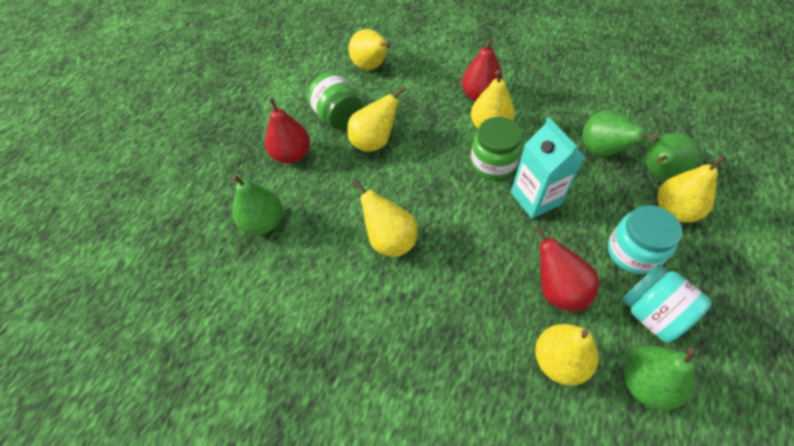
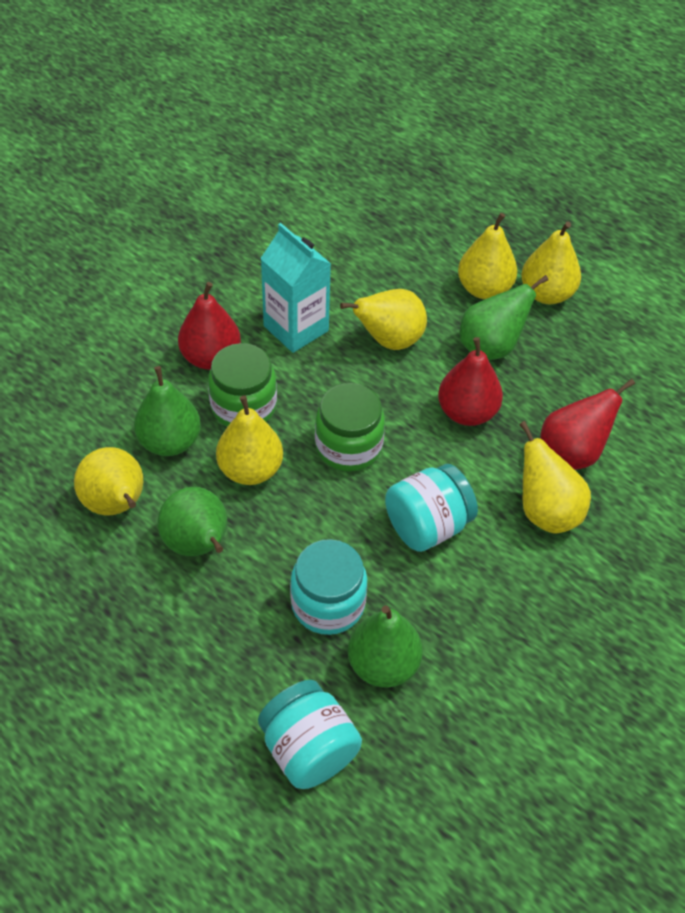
turquoise jar: 2 -> 3

